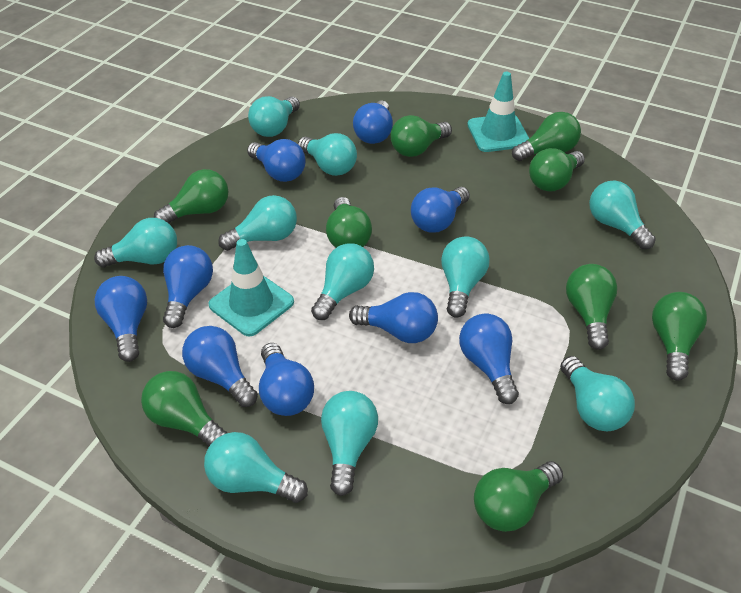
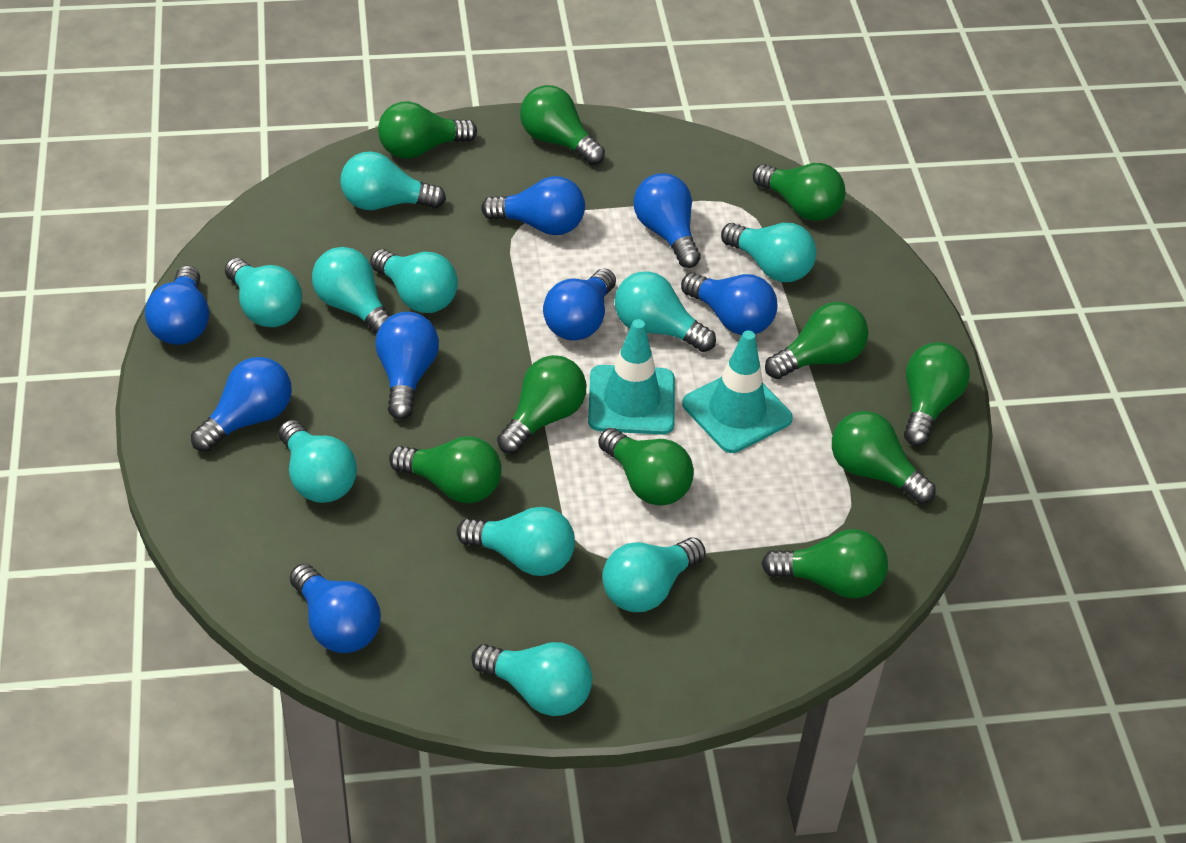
blue light bulb: 9 -> 8
green light bulb: 9 -> 10

